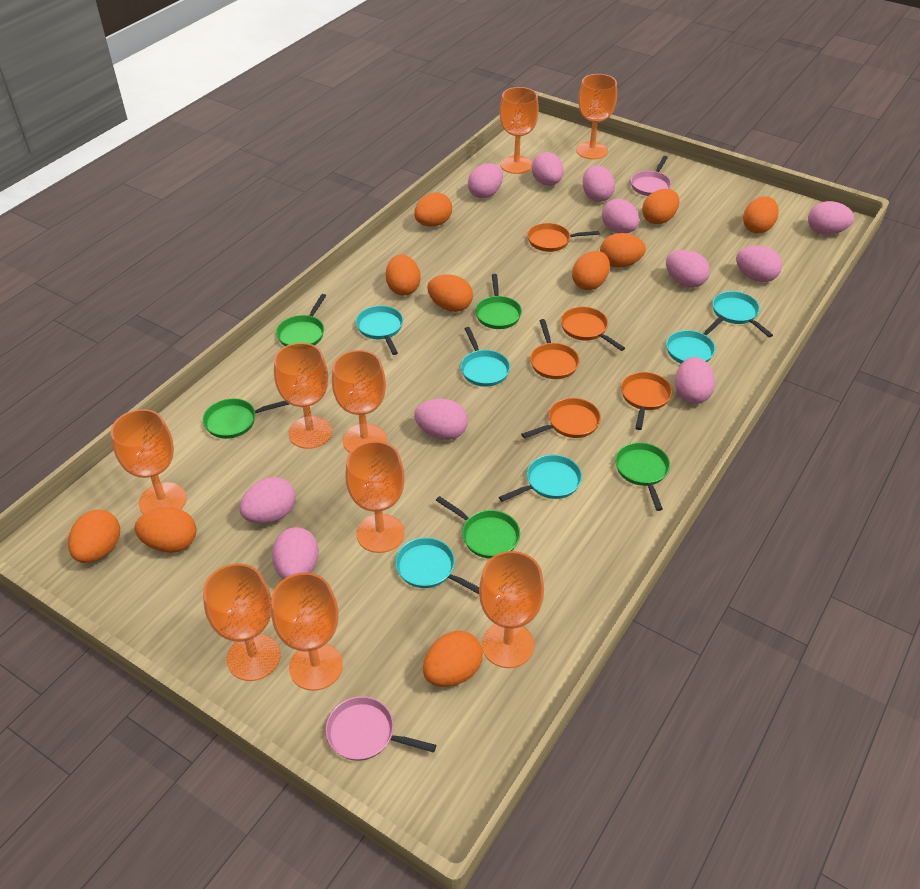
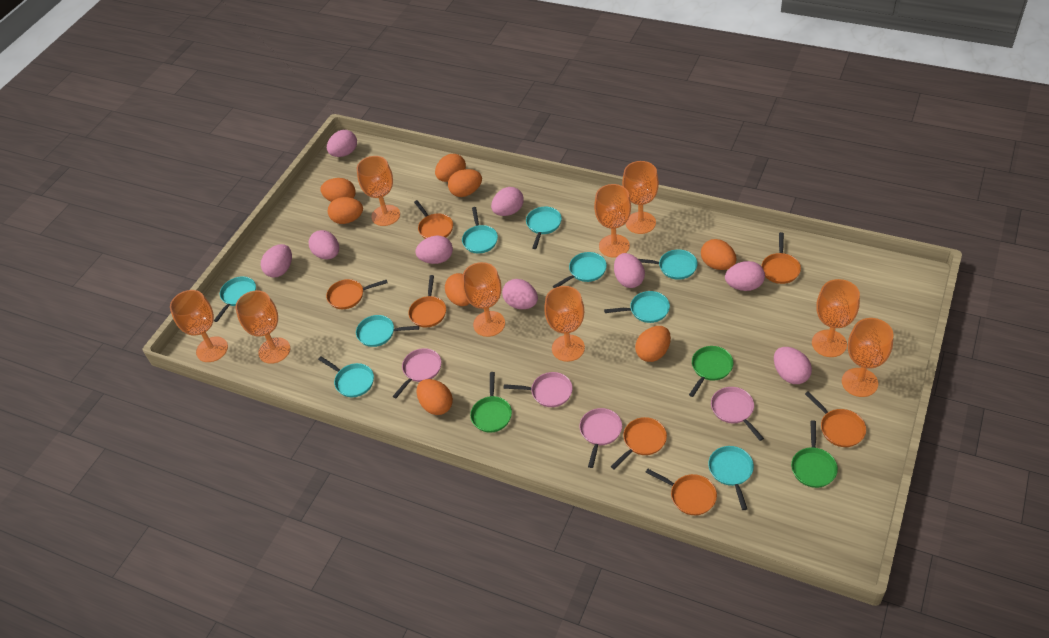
green pan: 5 -> 3
orange egg: 10 -> 8
orange pan: 5 -> 7
pink egg: 11 -> 9
pink pan: 2 -> 4
turquoise pan: 6 -> 9

